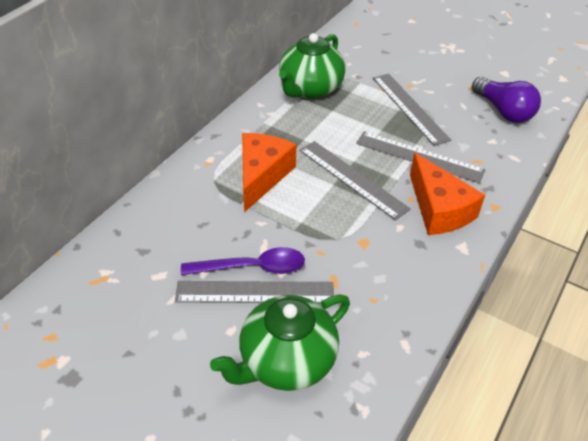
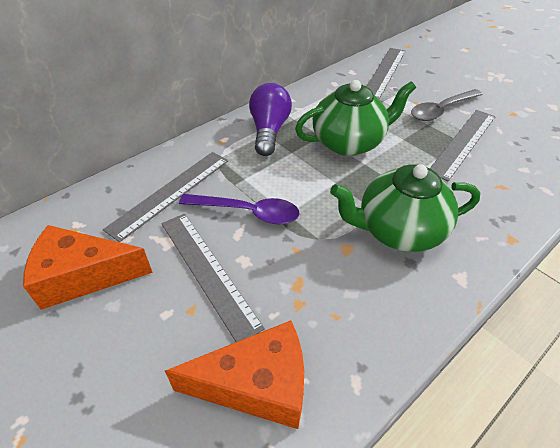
grey spoon: 0 -> 1

